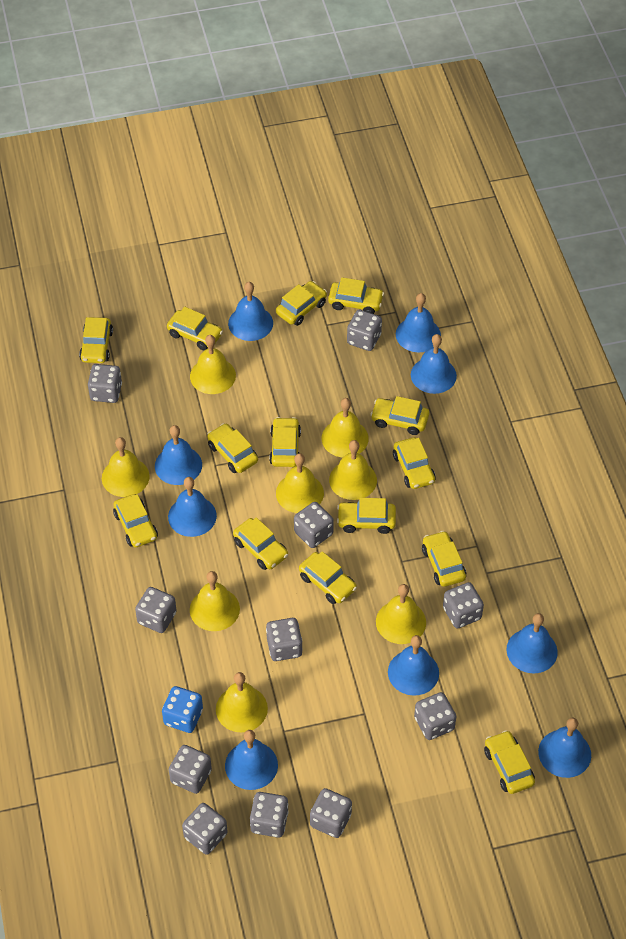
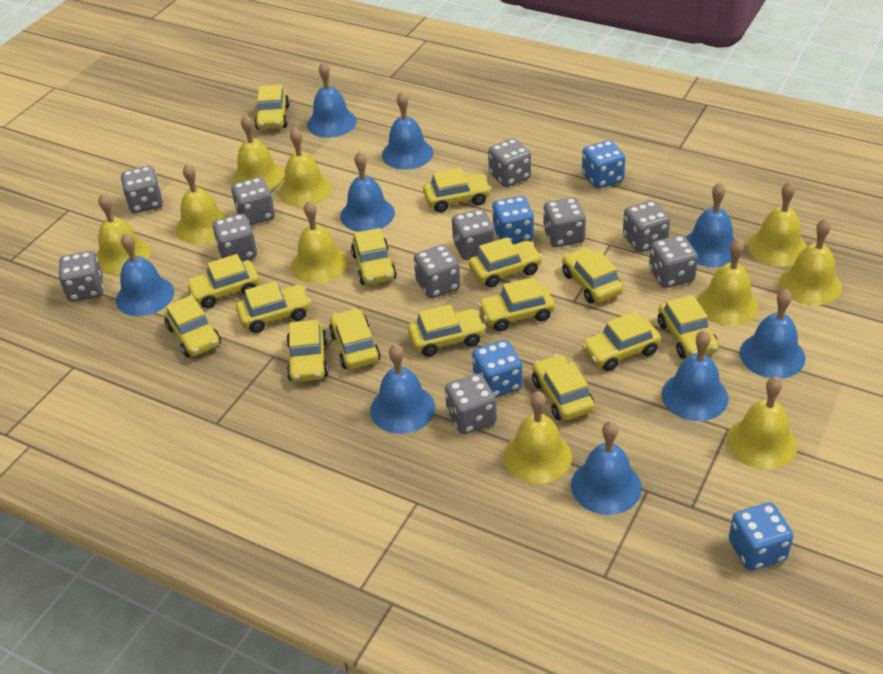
blue dice: 1 -> 4
yellow bell: 8 -> 10
yellow car: 14 -> 15

